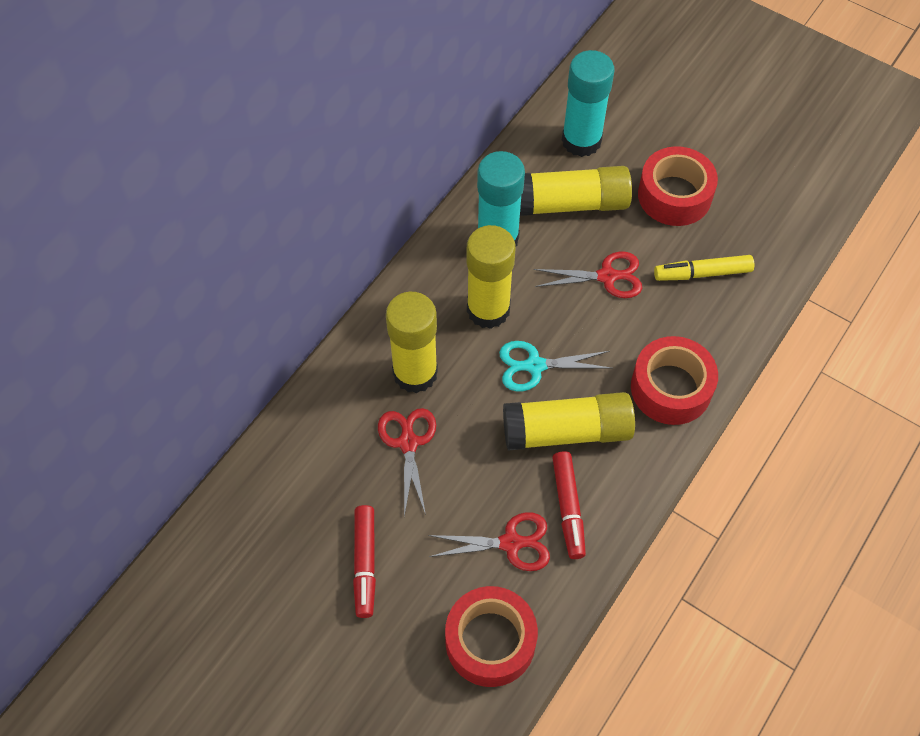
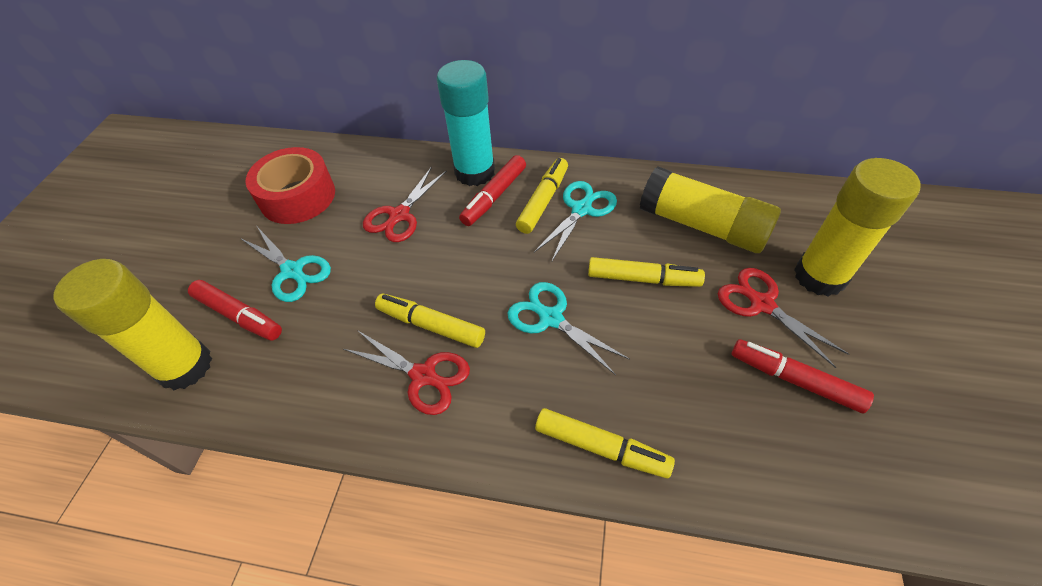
red marker: 2 -> 3
red tape: 3 -> 1
turquoise glue stick: 2 -> 1
turquoise scissors: 1 -> 3
yellow glue stick: 4 -> 3
yellow marker: 1 -> 4

